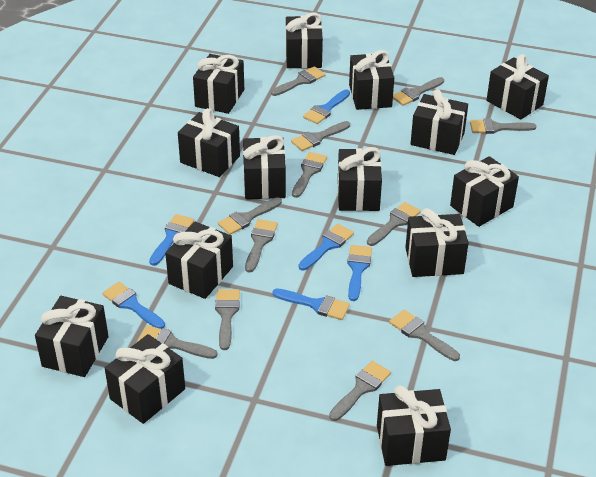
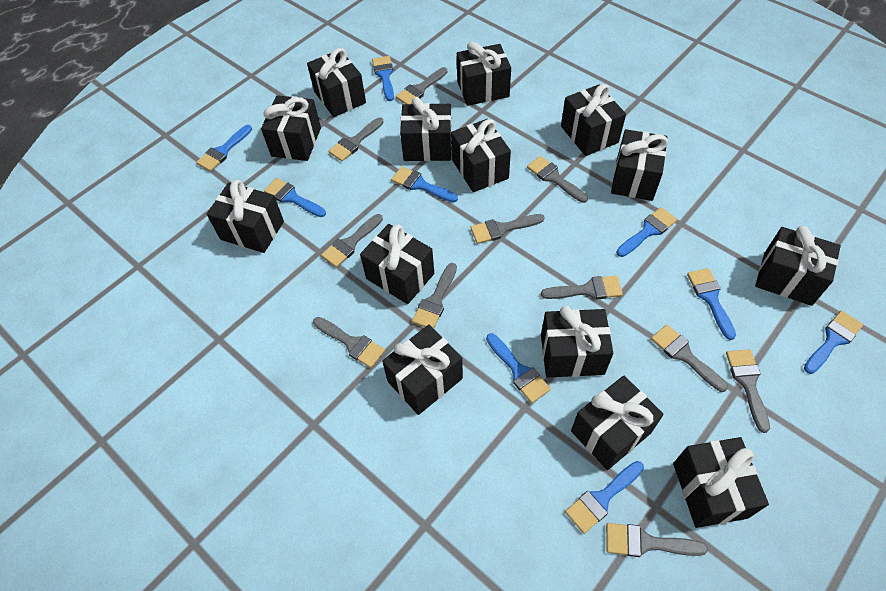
blue brush: 6 -> 9
grey brush: 12 -> 11

